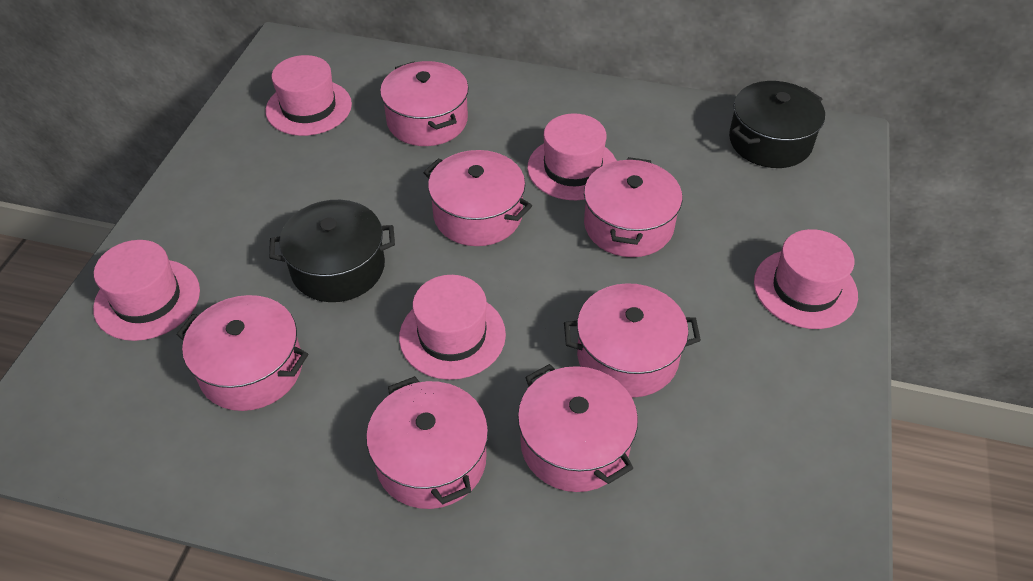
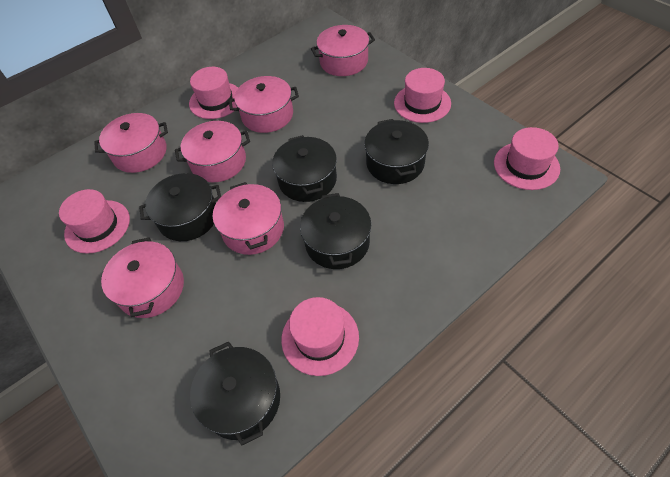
black pot: 2 -> 5
pink pot: 7 -> 6

